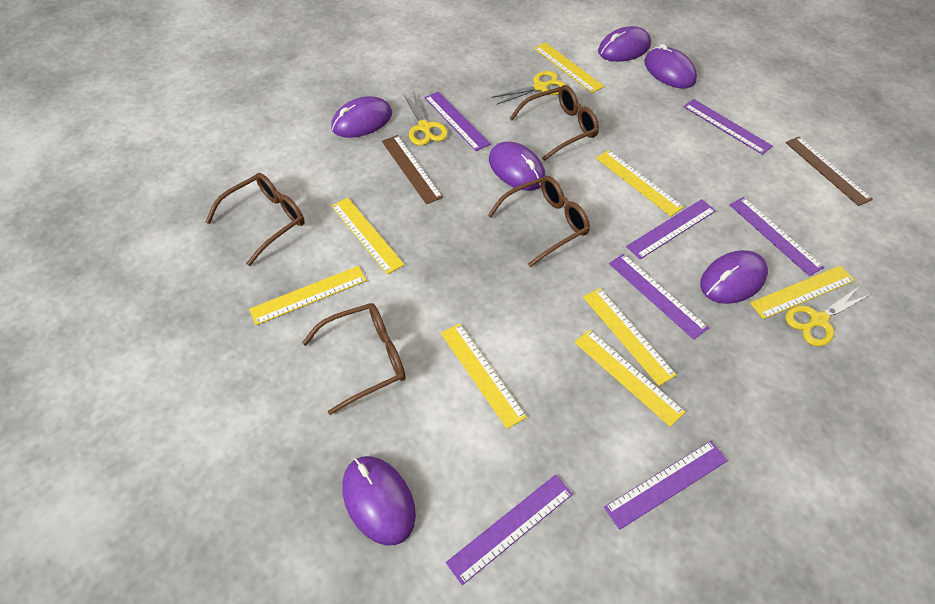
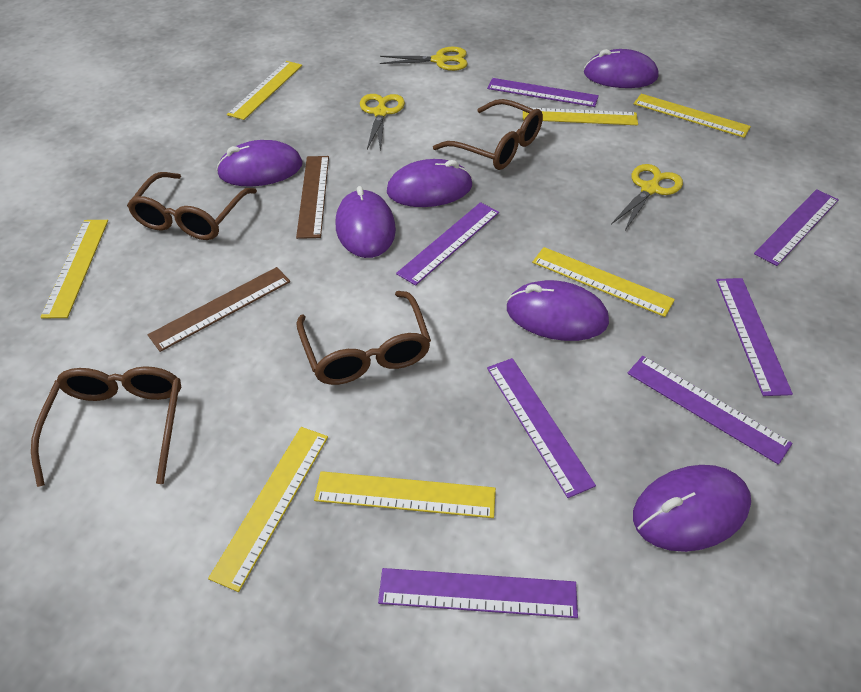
yellow ruler: 8 -> 7

